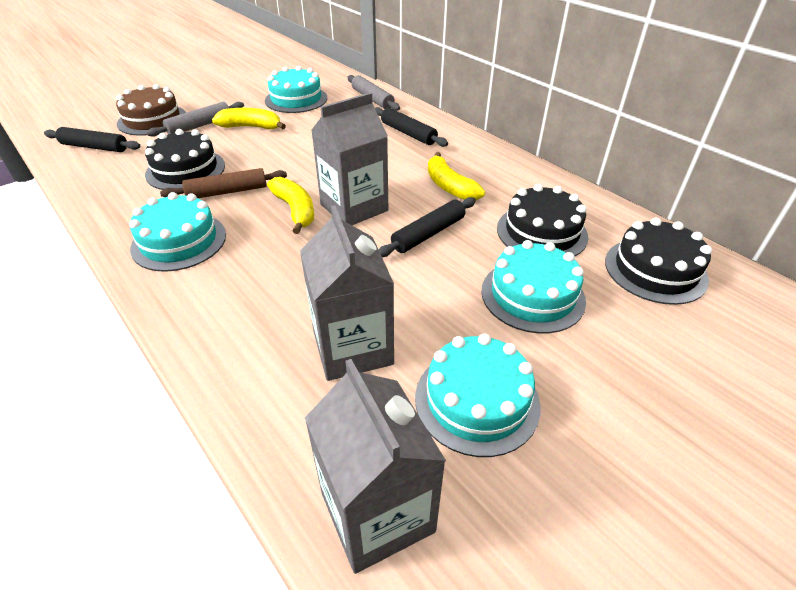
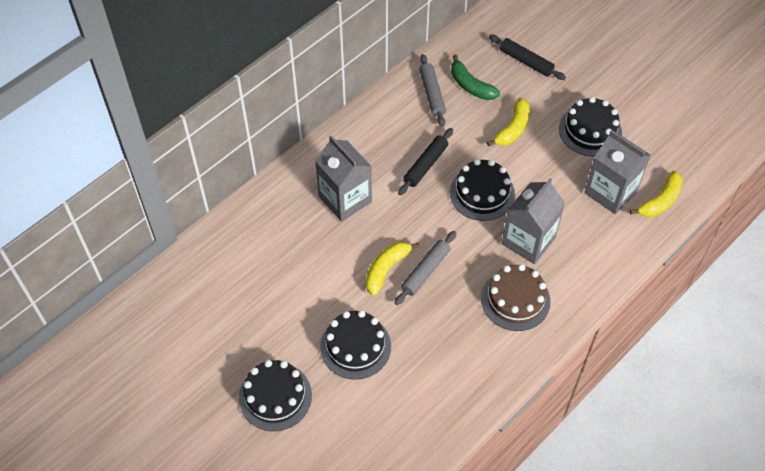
black cake: 3 -> 4
black rolling pin: 3 -> 2
brown rolling pin: 1 -> 0
green banana: 0 -> 1
turquoise cake: 4 -> 0

